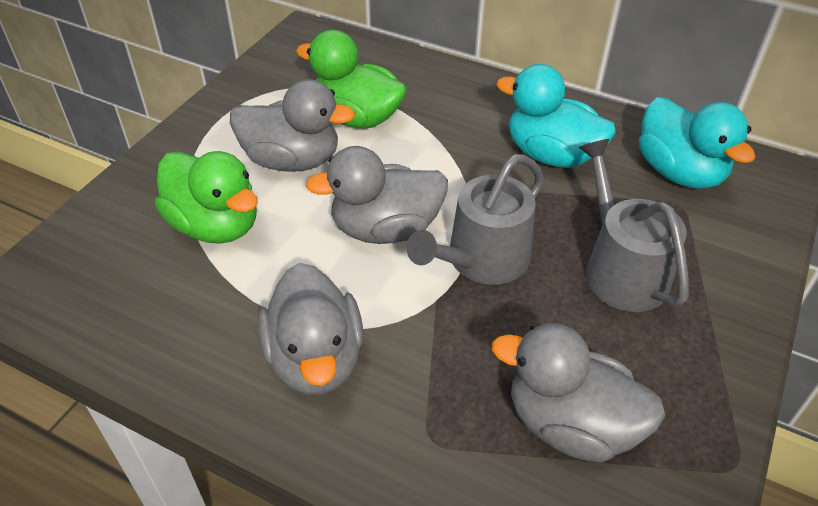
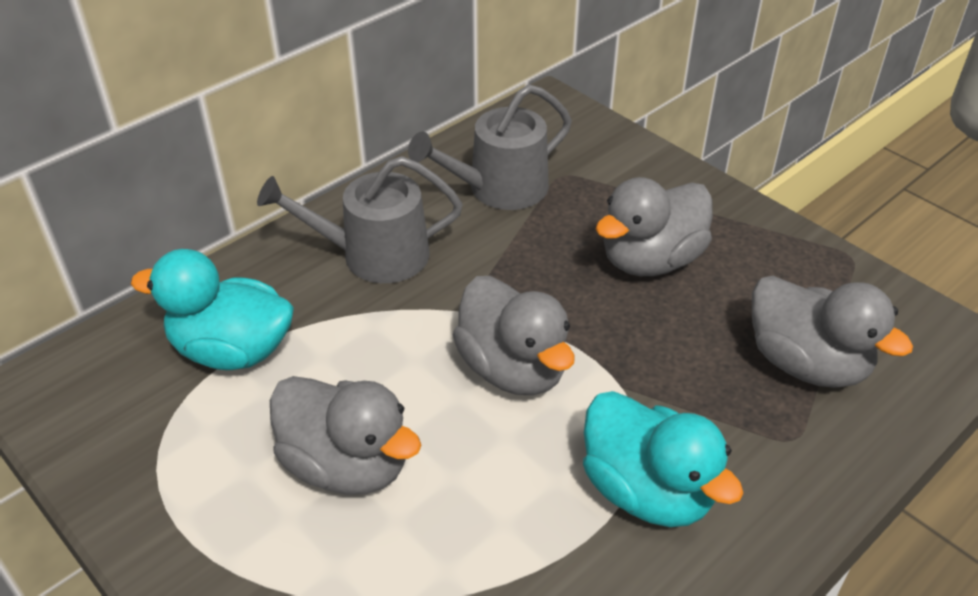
green duck: 2 -> 0

